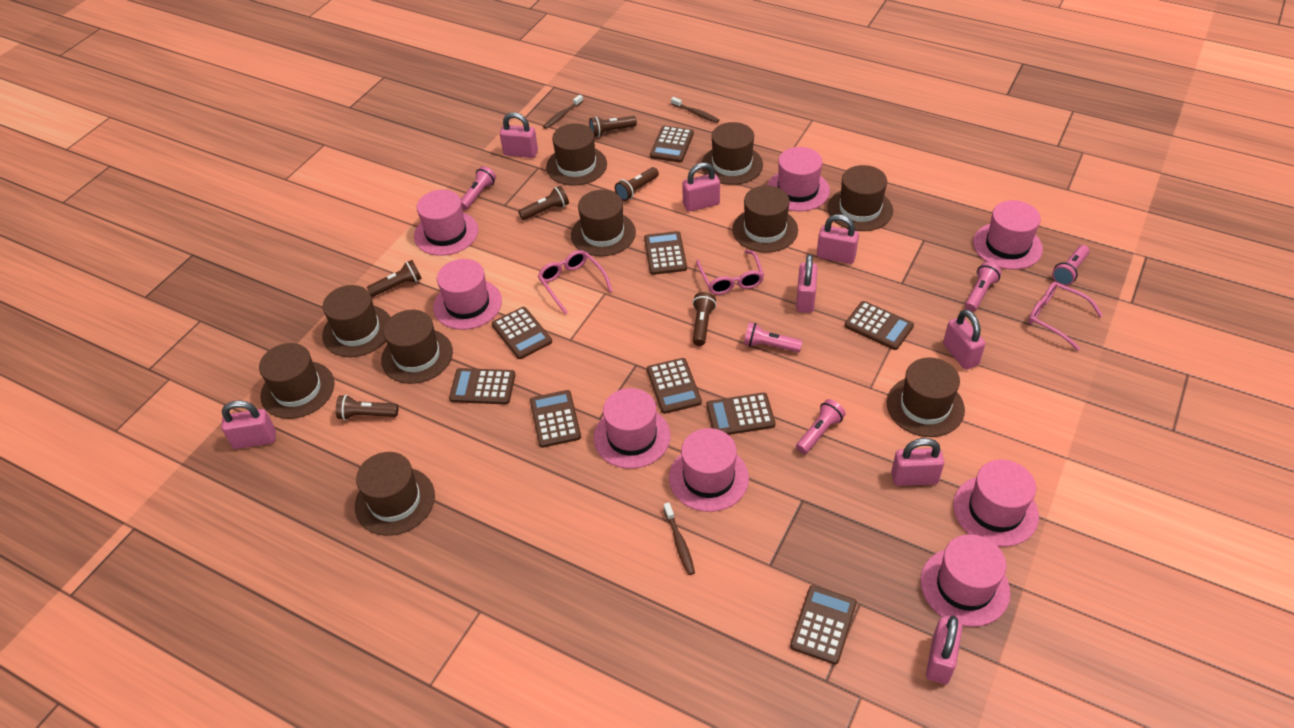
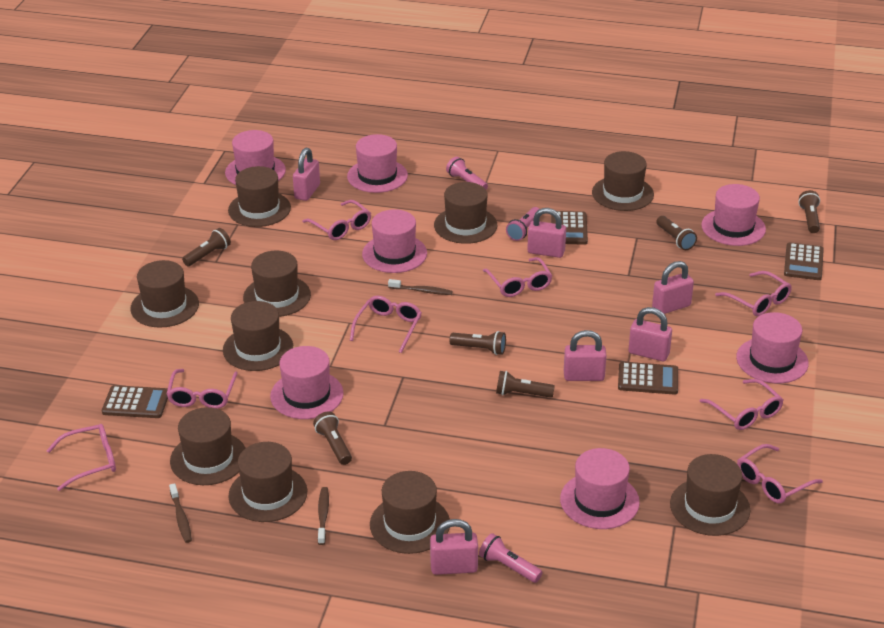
brown calculator: 9 -> 4
pink flashlight: 5 -> 3
pink glasses: 3 -> 8
pink hat: 8 -> 7
pink padlock: 8 -> 6

